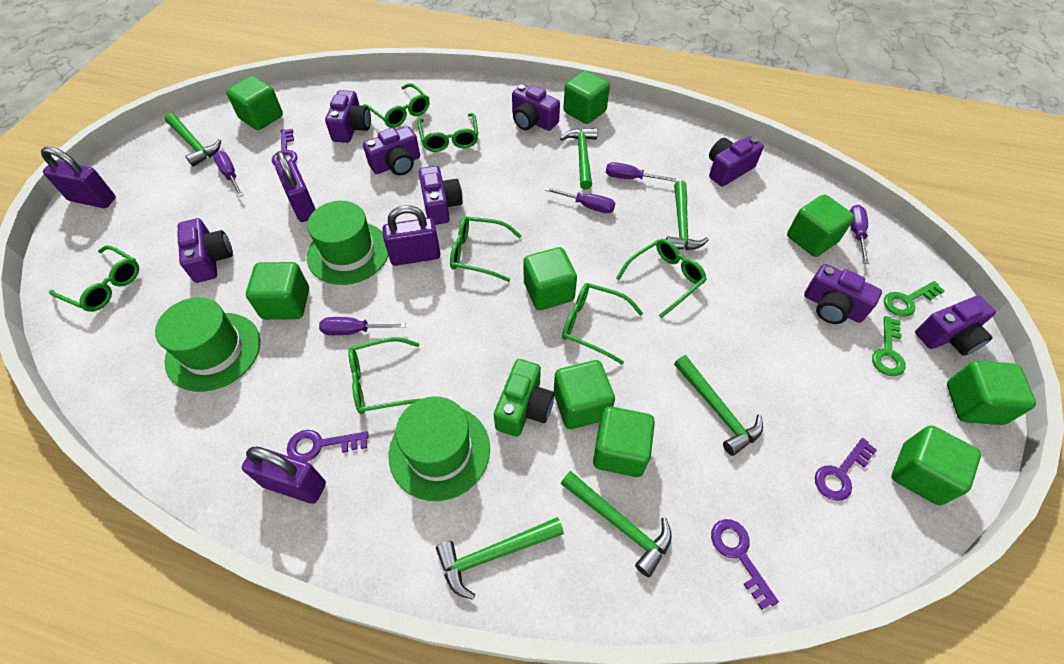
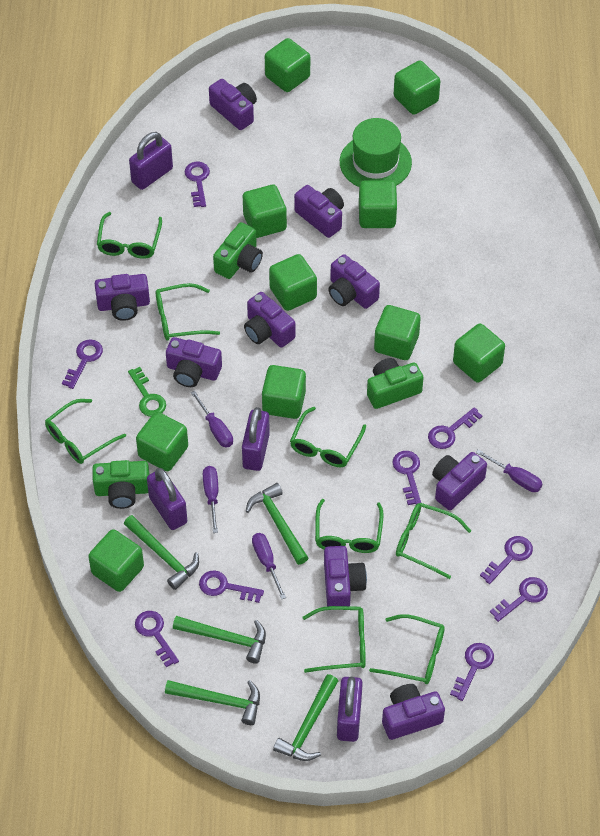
green camera: 1 -> 3
green cube: 9 -> 10
green glasses: 7 -> 8
green hammer: 6 -> 5
green hat: 3 -> 1
green key: 2 -> 1
purple camera: 8 -> 9
purple key: 4 -> 9
purple screwdriver: 5 -> 4

